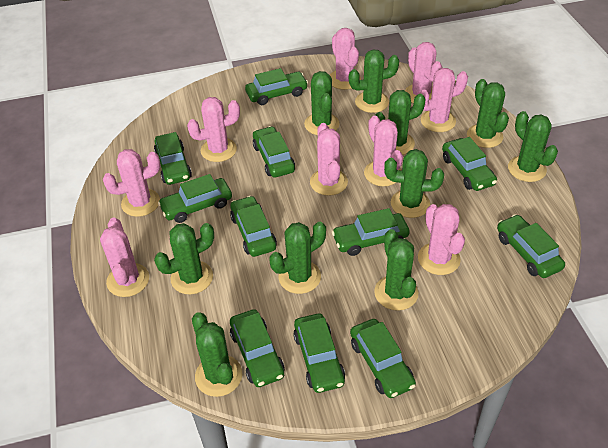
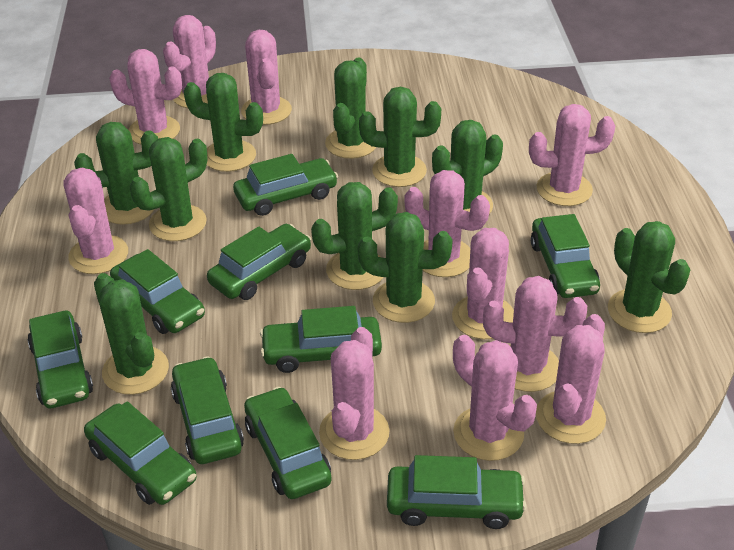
green car: 11 -> 10
pink cactus: 9 -> 11

